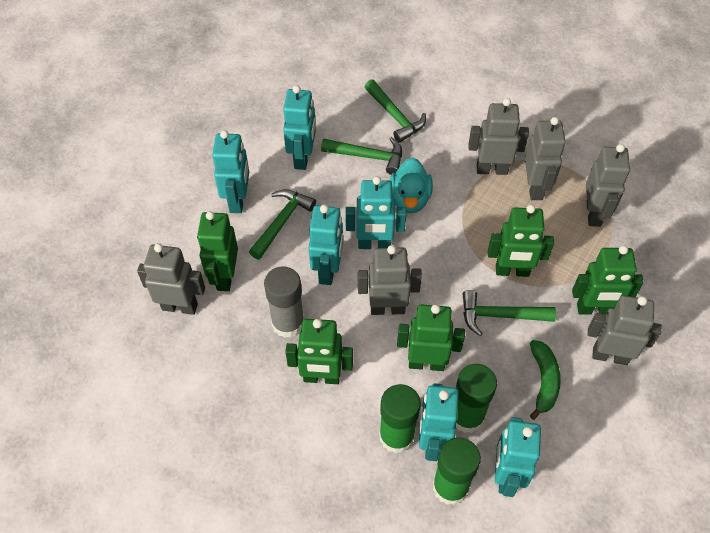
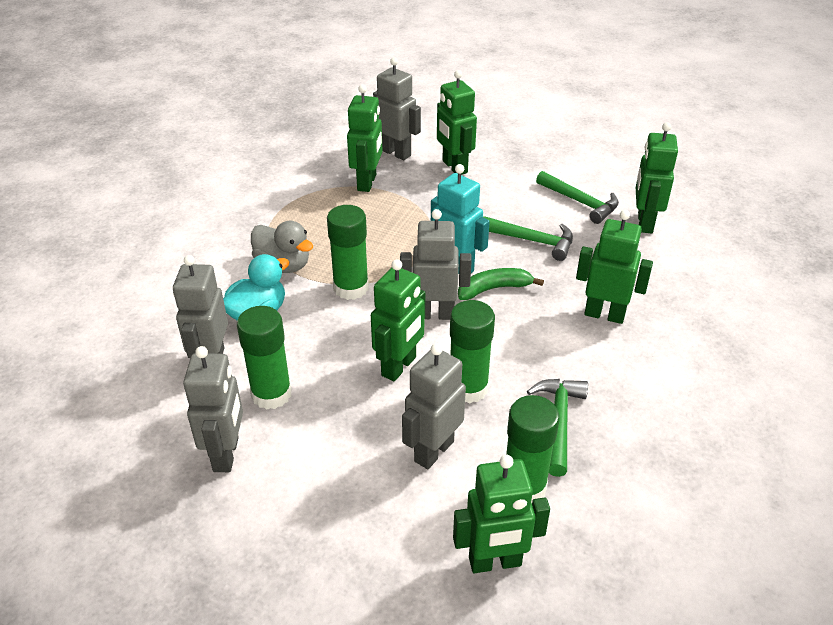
green glue stick: 3 -> 4
green hammer: 4 -> 3
green robot: 5 -> 6
grey duck: 0 -> 1
grey glue stick: 1 -> 0
grey robot: 6 -> 5
turquoise robot: 6 -> 1

